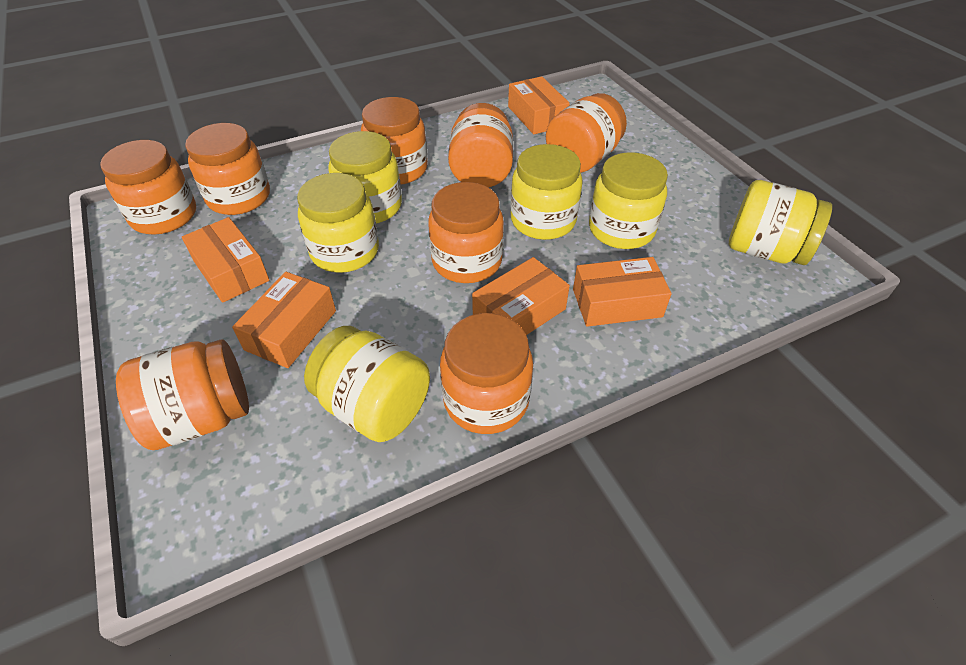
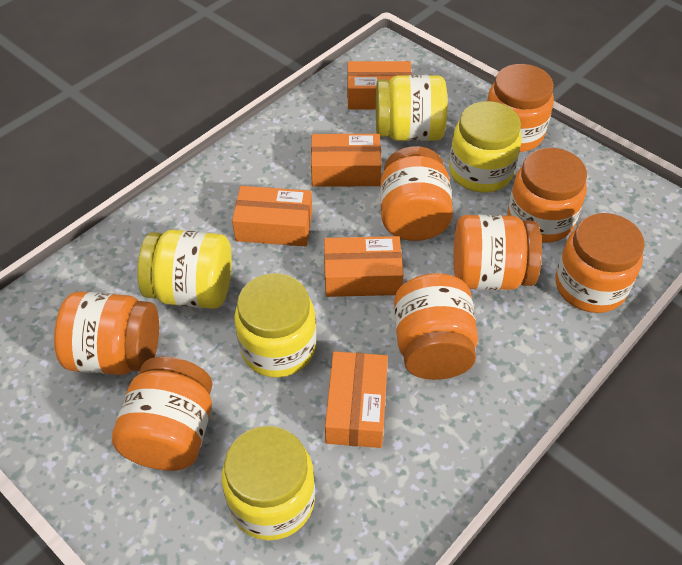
yellow jar: 6 -> 5

